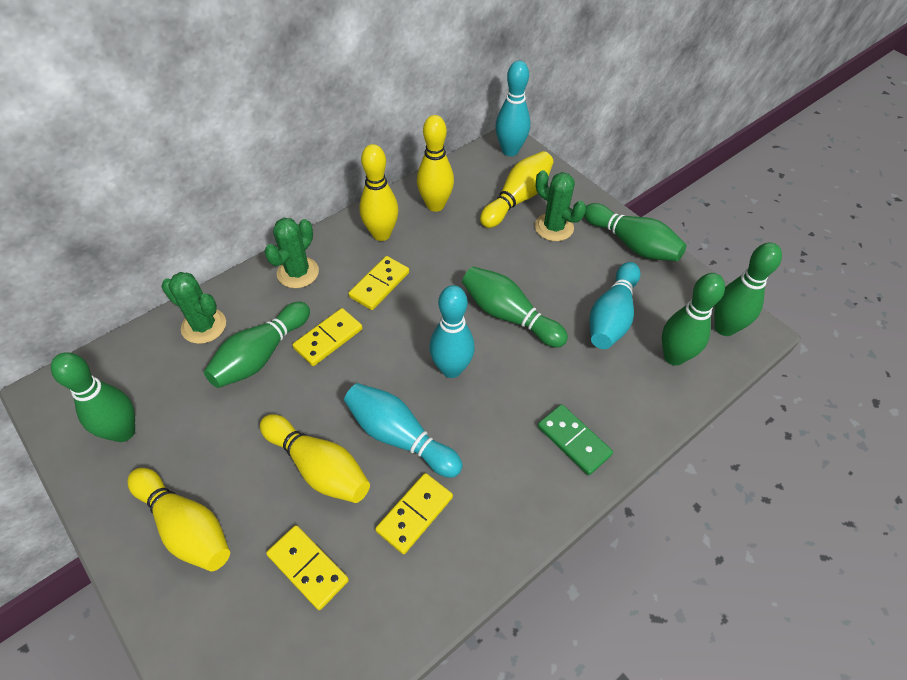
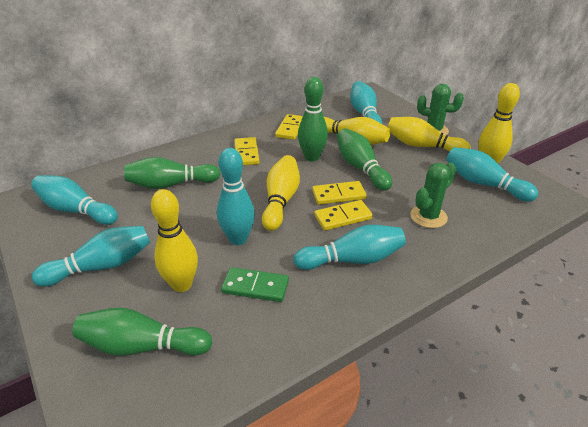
green bowling pin: 6 -> 4
green cactus: 3 -> 2
turquoise bowling pin: 4 -> 6

